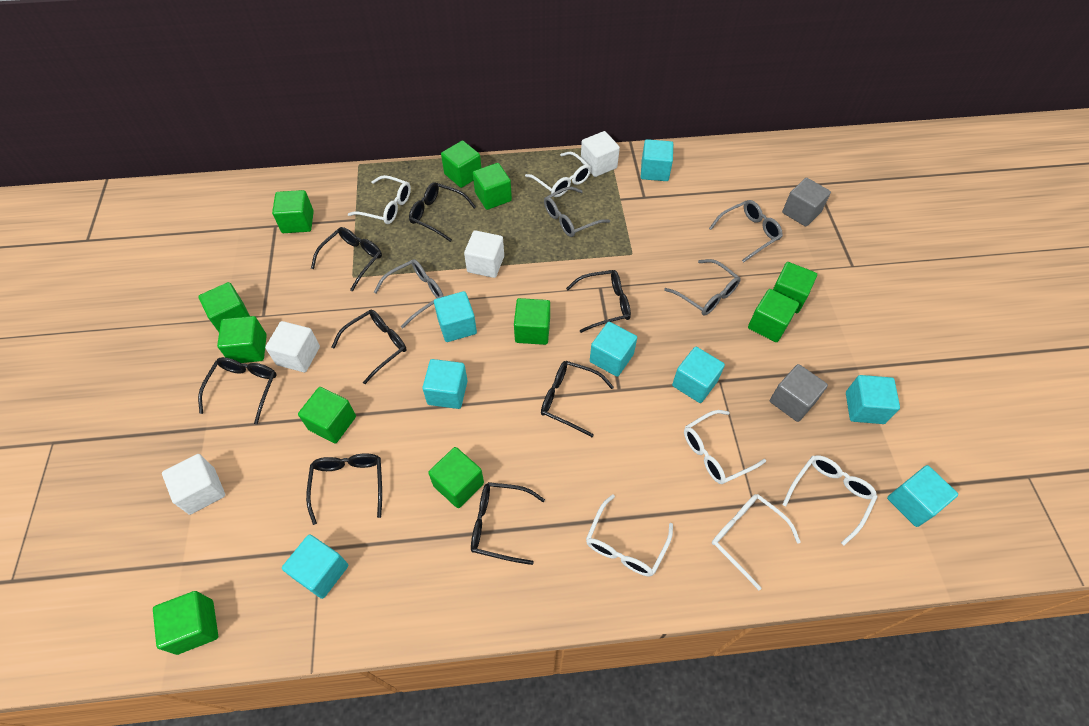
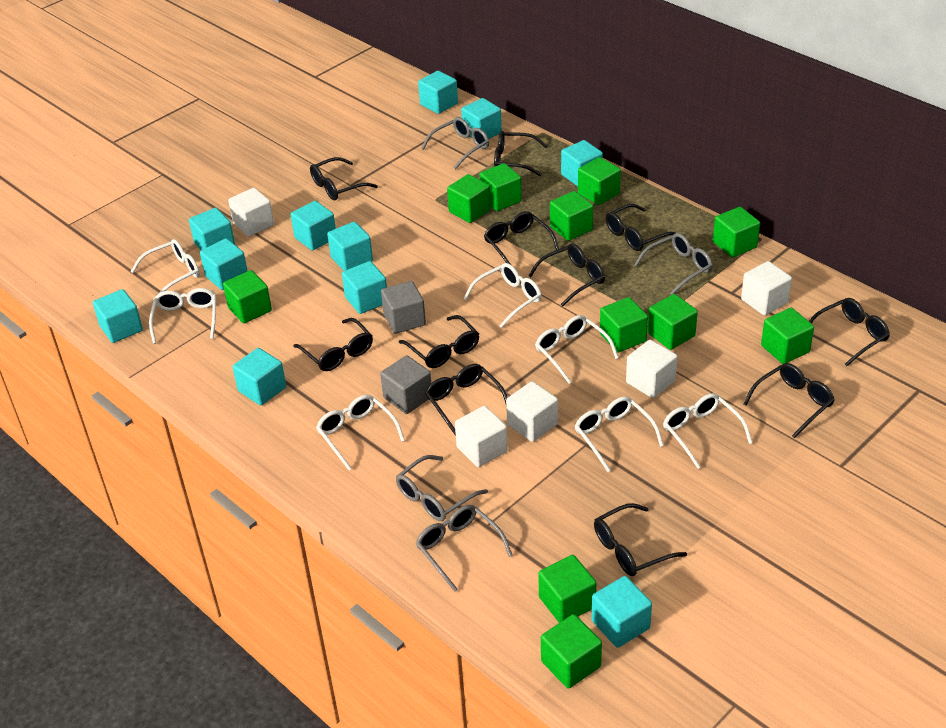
black glasses: 8 -> 11
turquoise cube: 8 -> 11
white cube: 4 -> 5
white glasses: 6 -> 7

